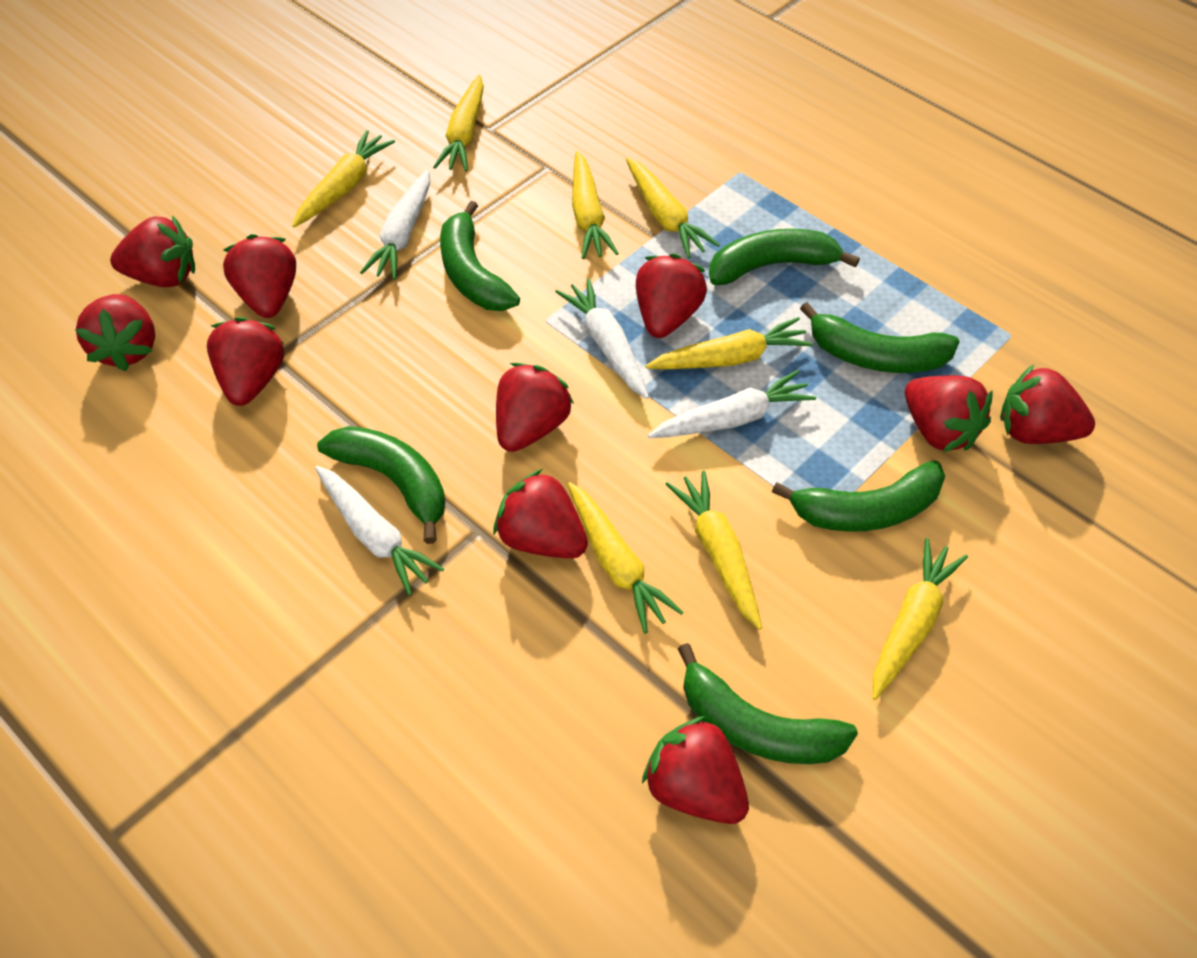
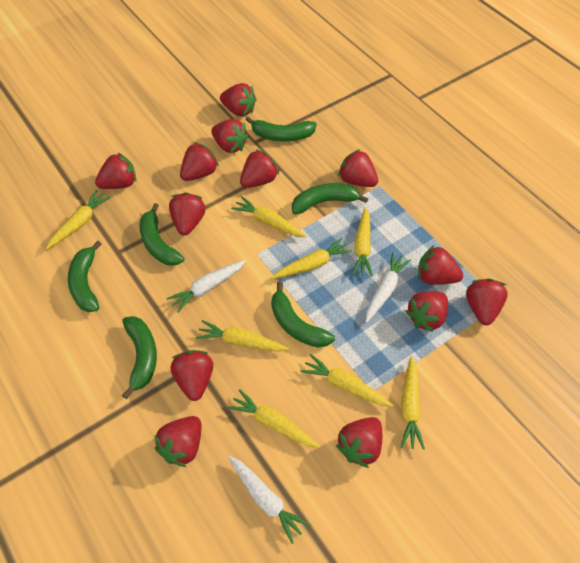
red strawberry: 10 -> 13
white carrot: 4 -> 3

